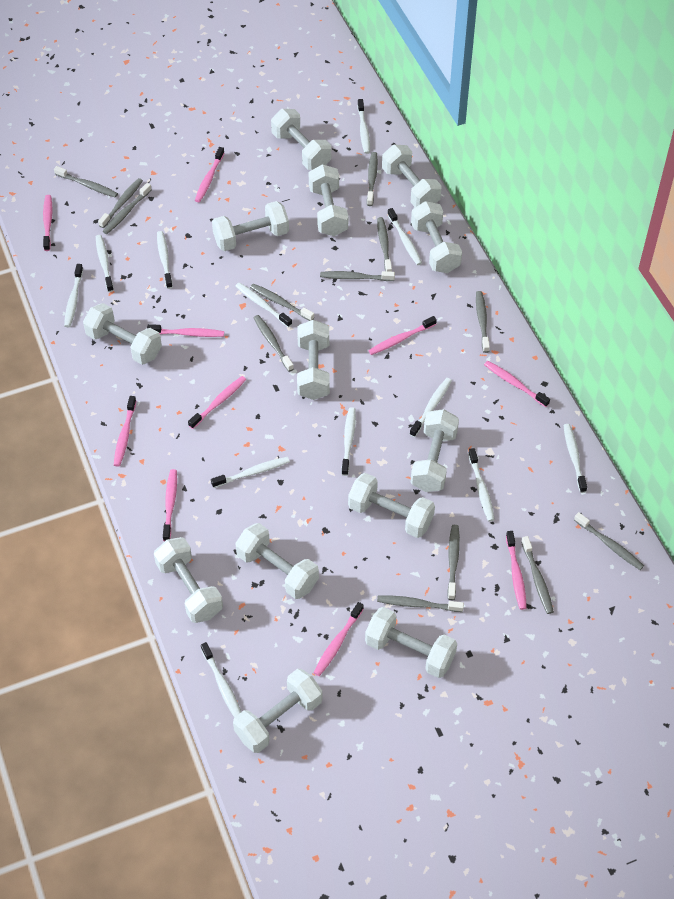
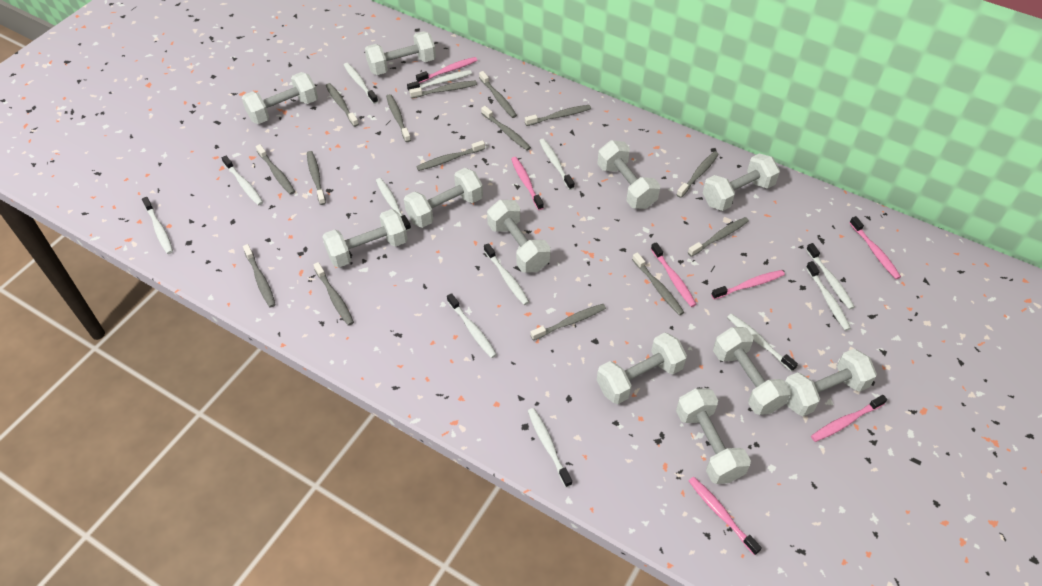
grey toothbrush: 13 -> 15
pink toothbrush: 10 -> 7
white dumbbell: 13 -> 11

